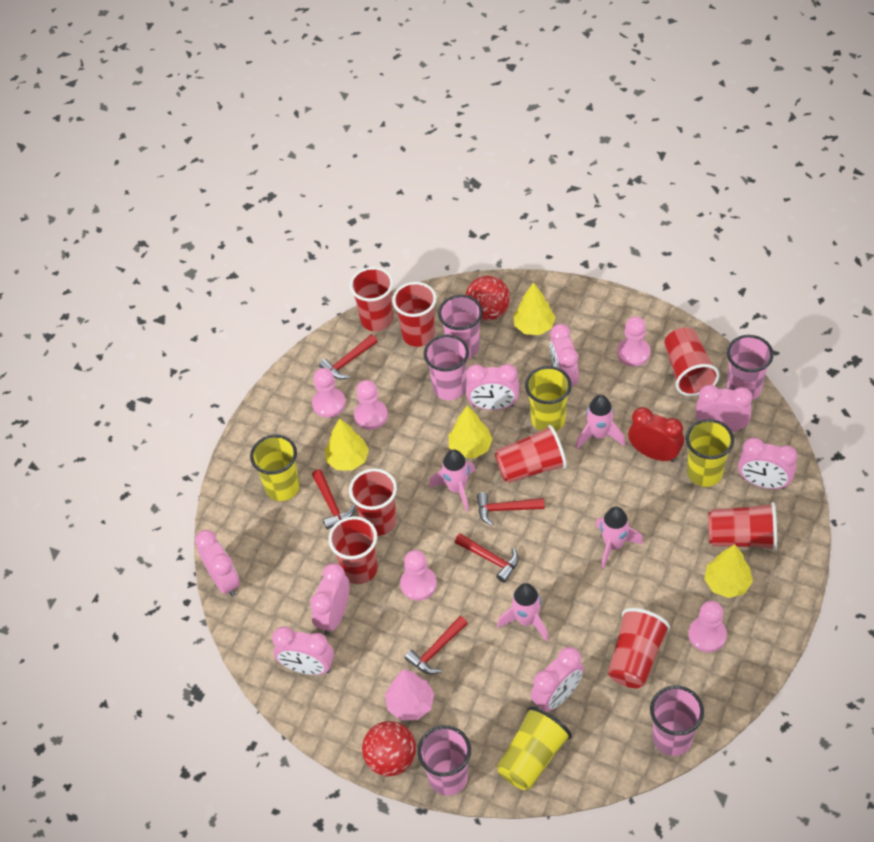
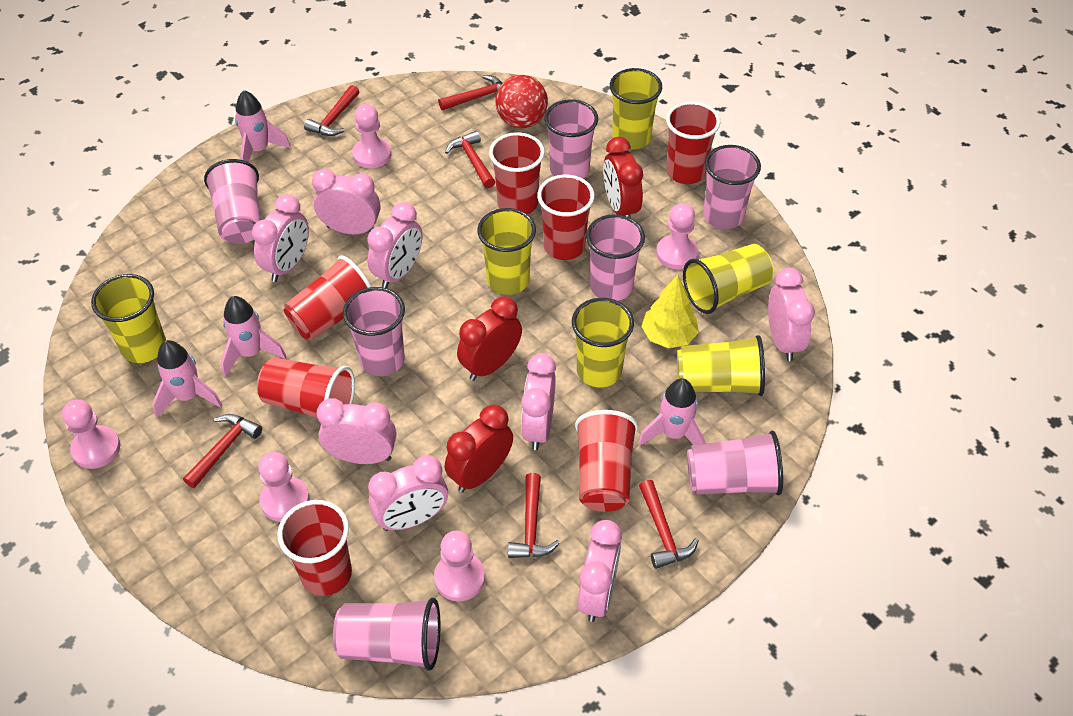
pink cup: 5 -> 7
pink tree: 1 -> 0
red ball: 2 -> 1
red clock: 1 -> 3
red cup: 8 -> 7
red hammer: 5 -> 6
yellow cup: 4 -> 6
yellow tree: 4 -> 1

